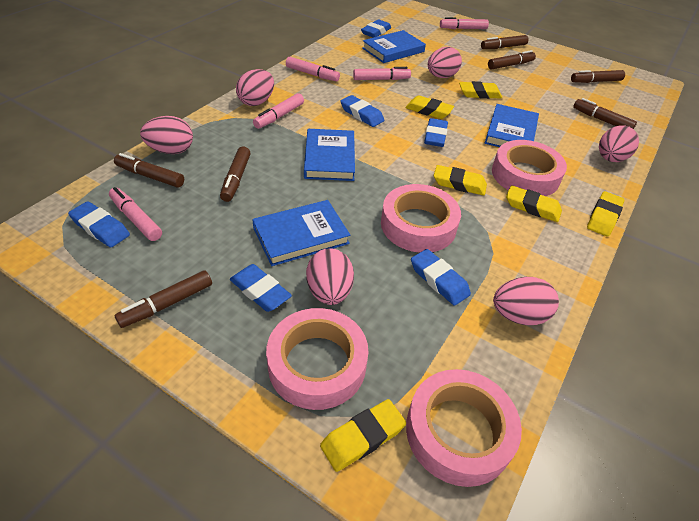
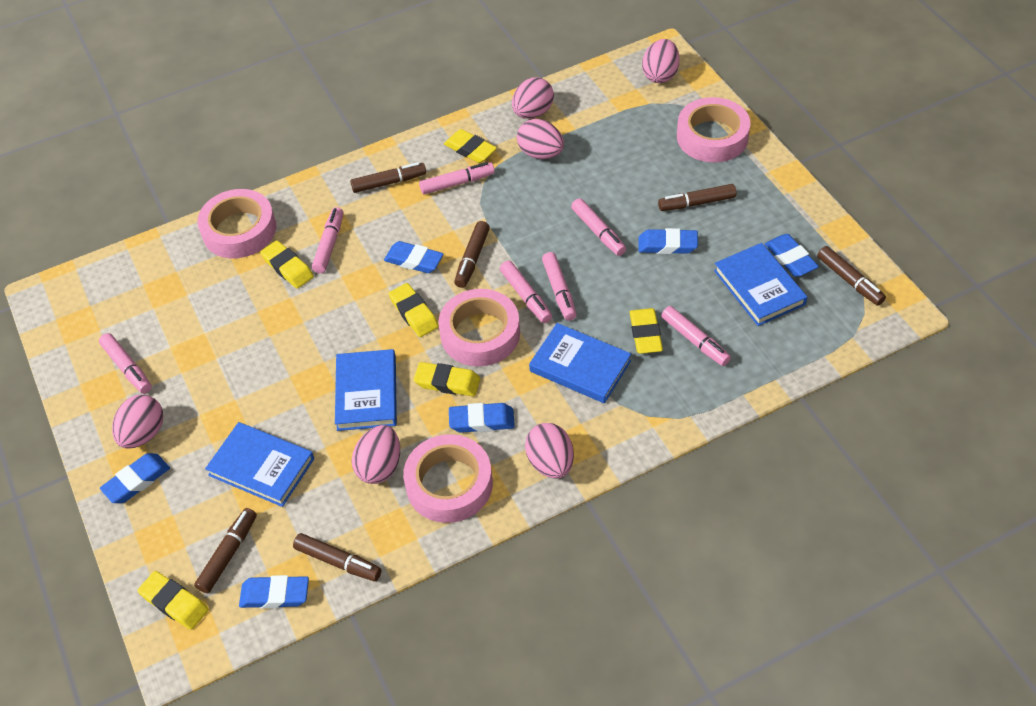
brown marker: 7 -> 6
pink marker: 5 -> 7

